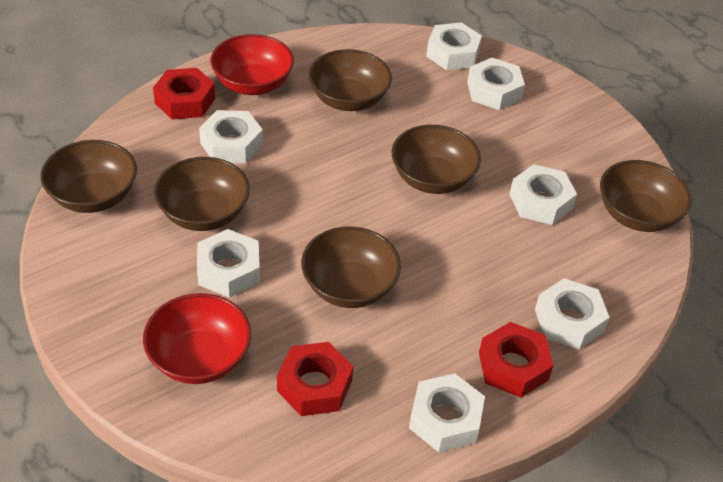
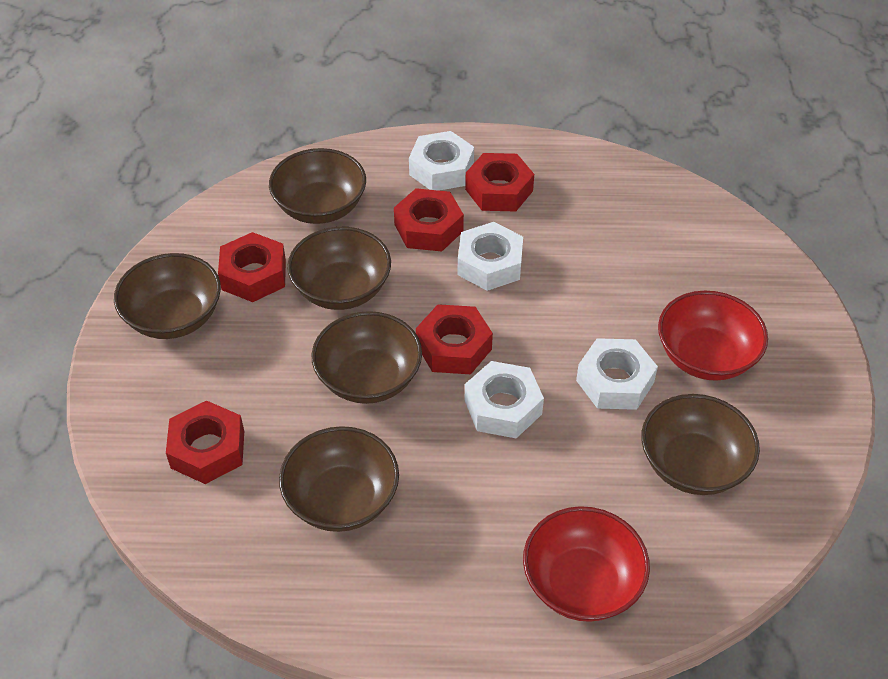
red nut: 3 -> 5
white nut: 7 -> 4

